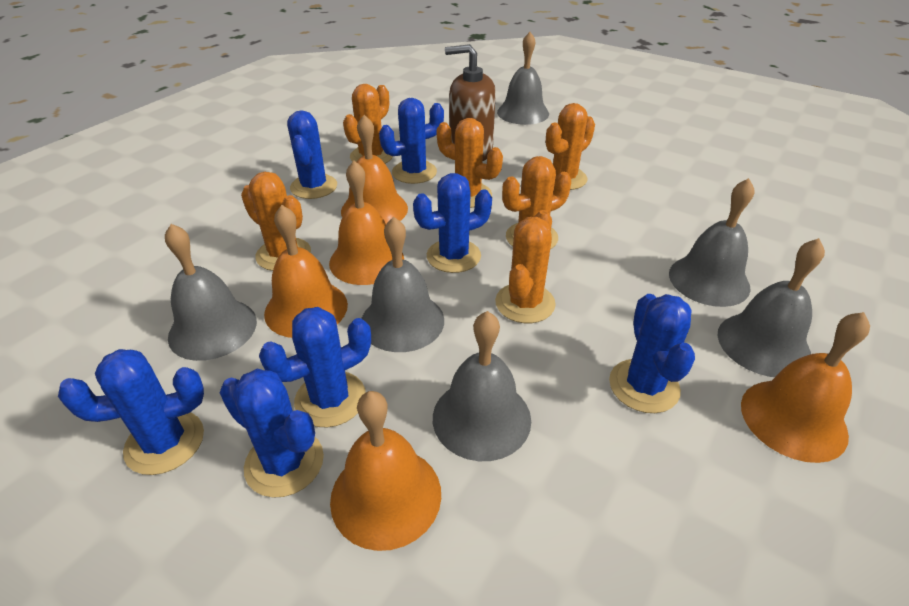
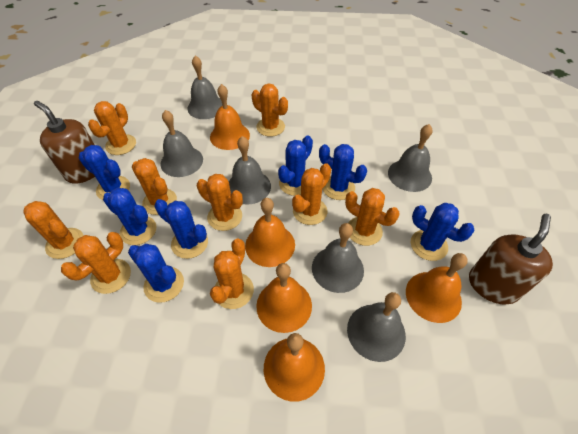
brown soap dispenser: 1 -> 2
orange cactus: 6 -> 9

